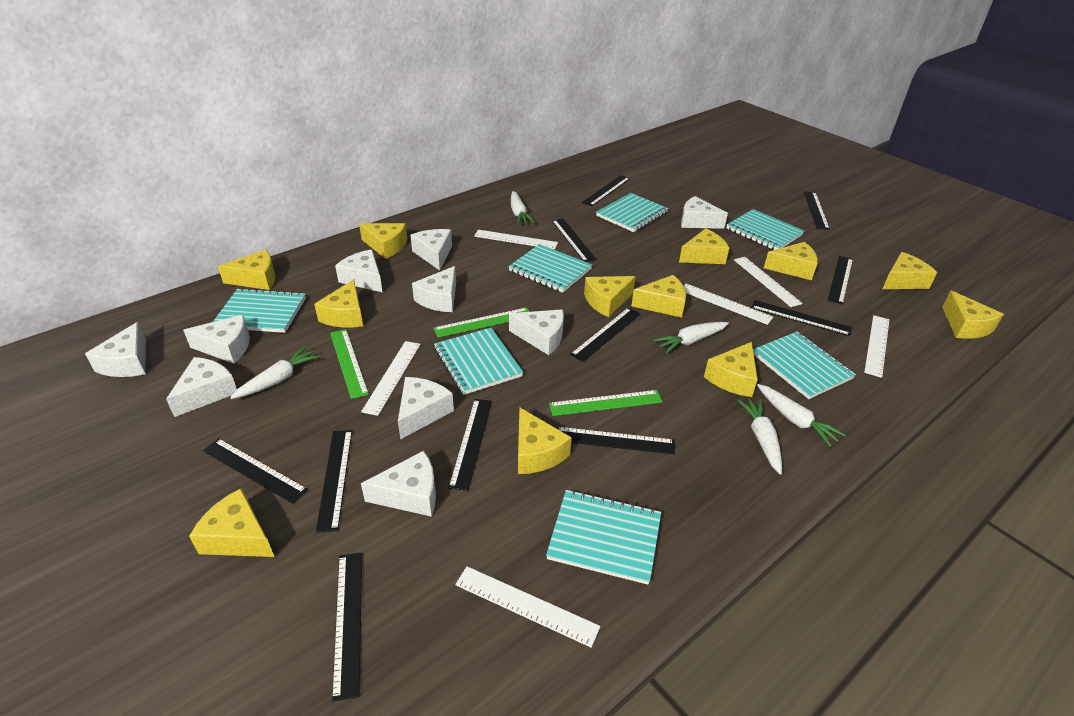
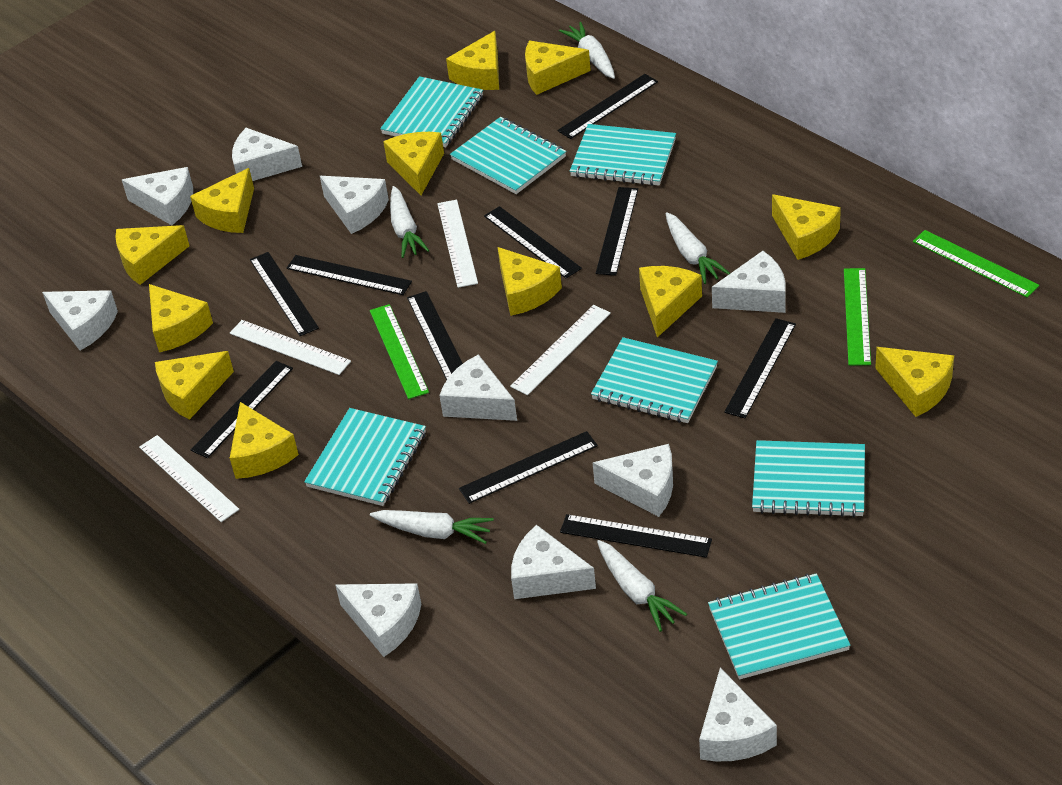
black ruler: 11 -> 10
white ruler: 6 -> 4

